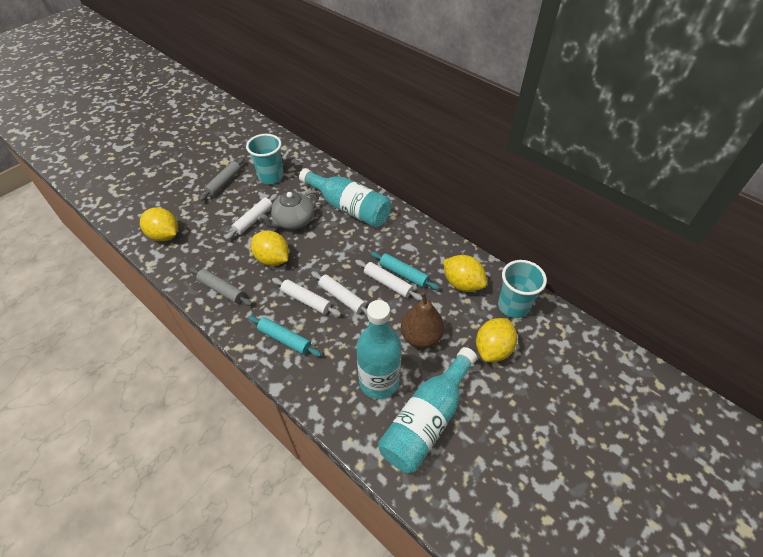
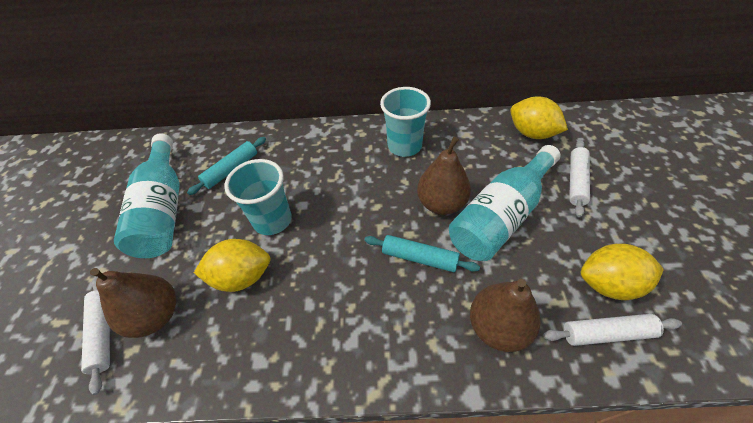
brown pear: 1 -> 3
grey rolling pin: 2 -> 0
grey teapot: 1 -> 0
turquoise bottle: 3 -> 2
white rolling pin: 4 -> 3
yellow lemon: 4 -> 3

